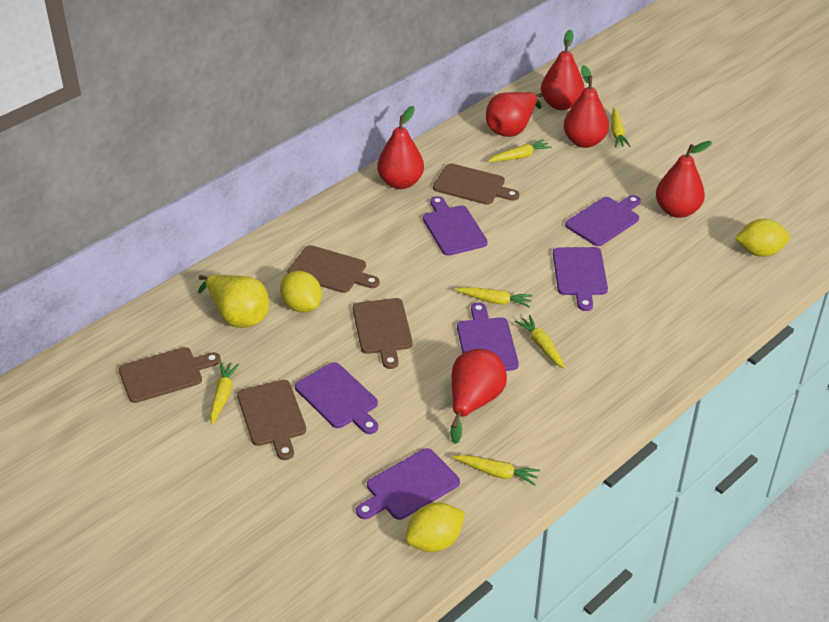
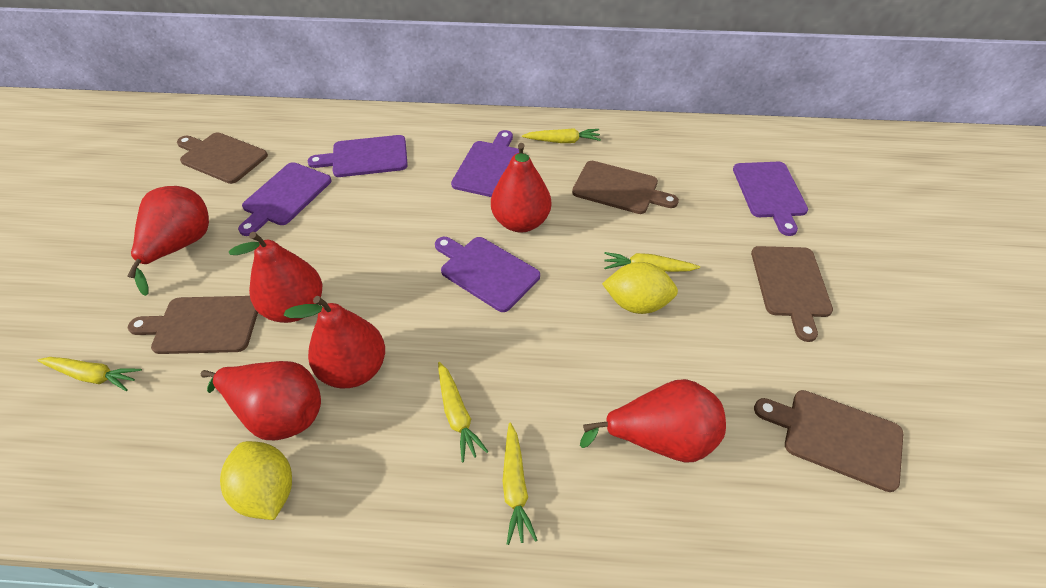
purple cutting board: 6 -> 5
yellow carrot: 6 -> 5
yellow lemon: 3 -> 2
yellow pear: 1 -> 0

